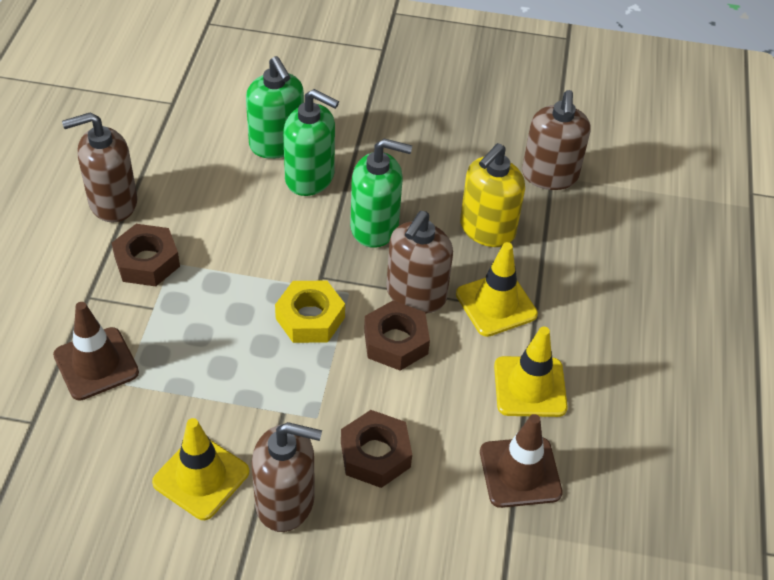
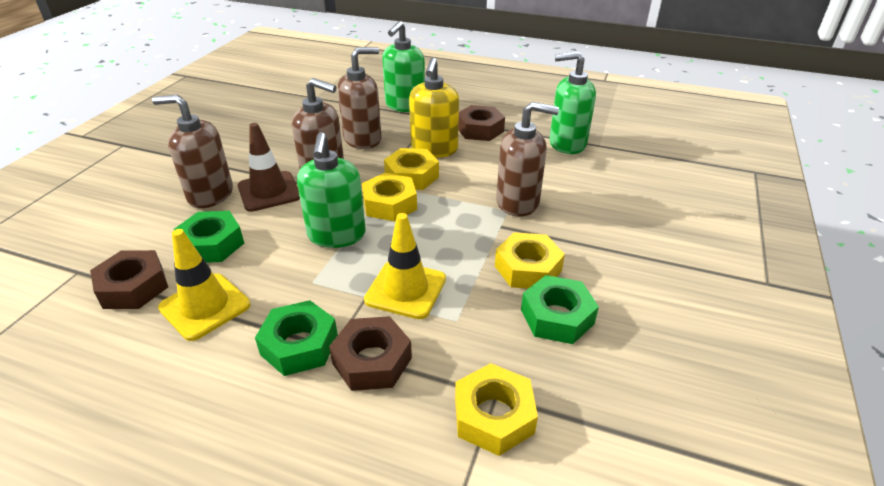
brown traffic cone: 2 -> 1
green nut: 0 -> 3
yellow nut: 1 -> 4
yellow traffic cone: 3 -> 2

